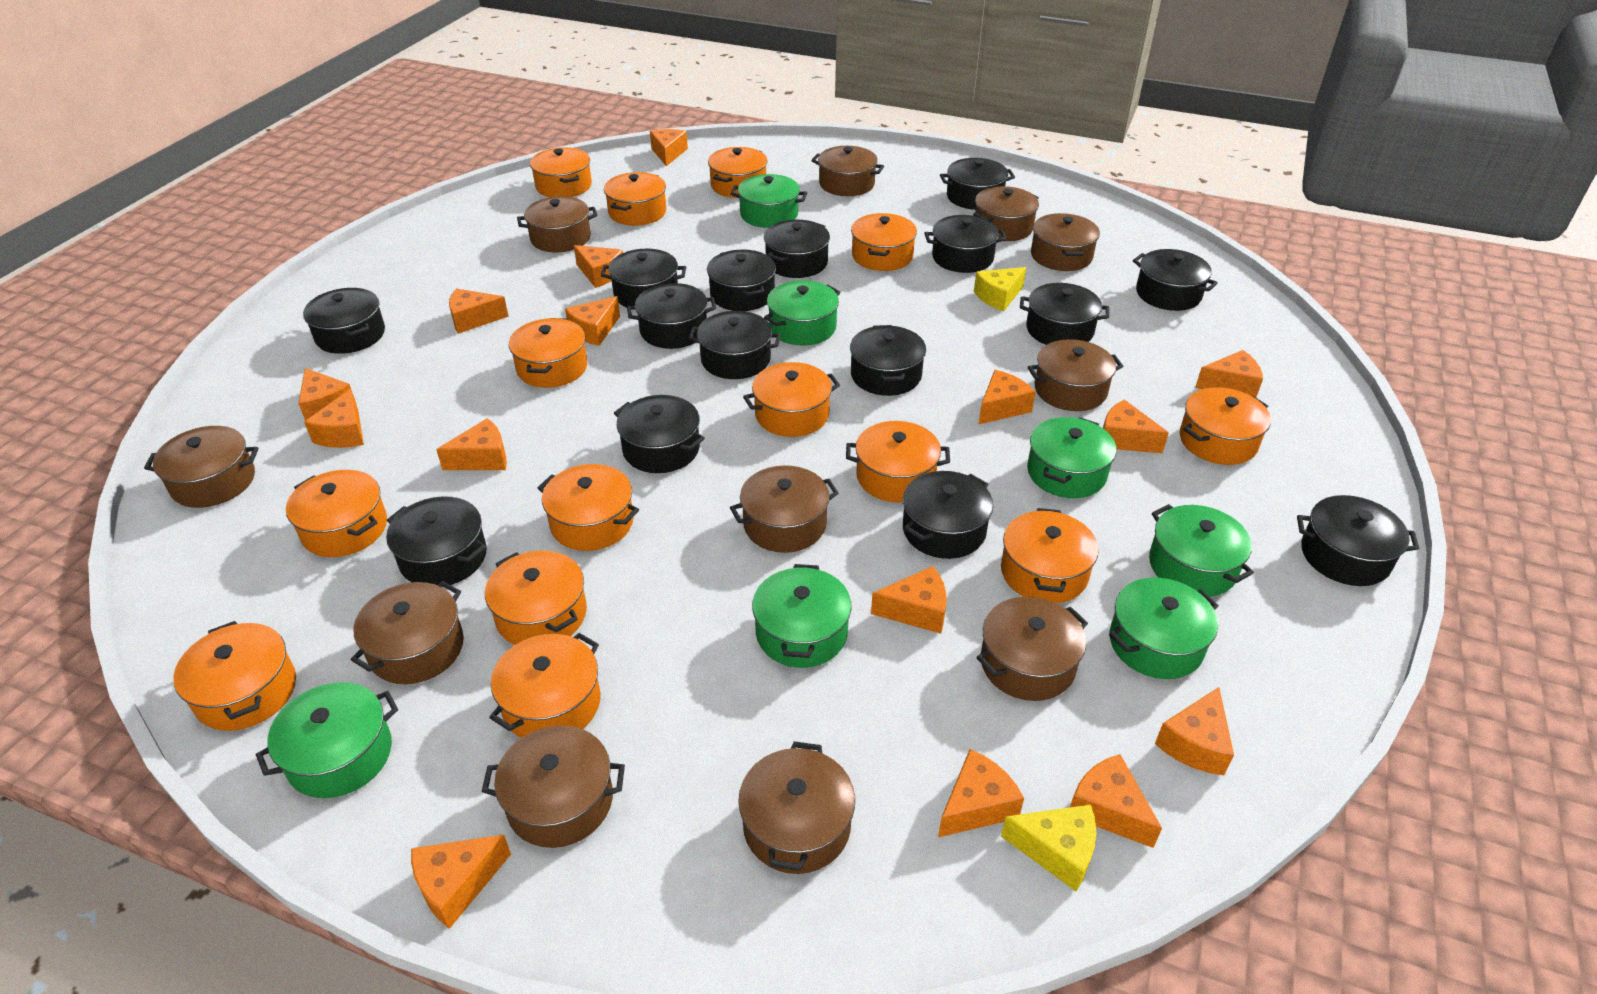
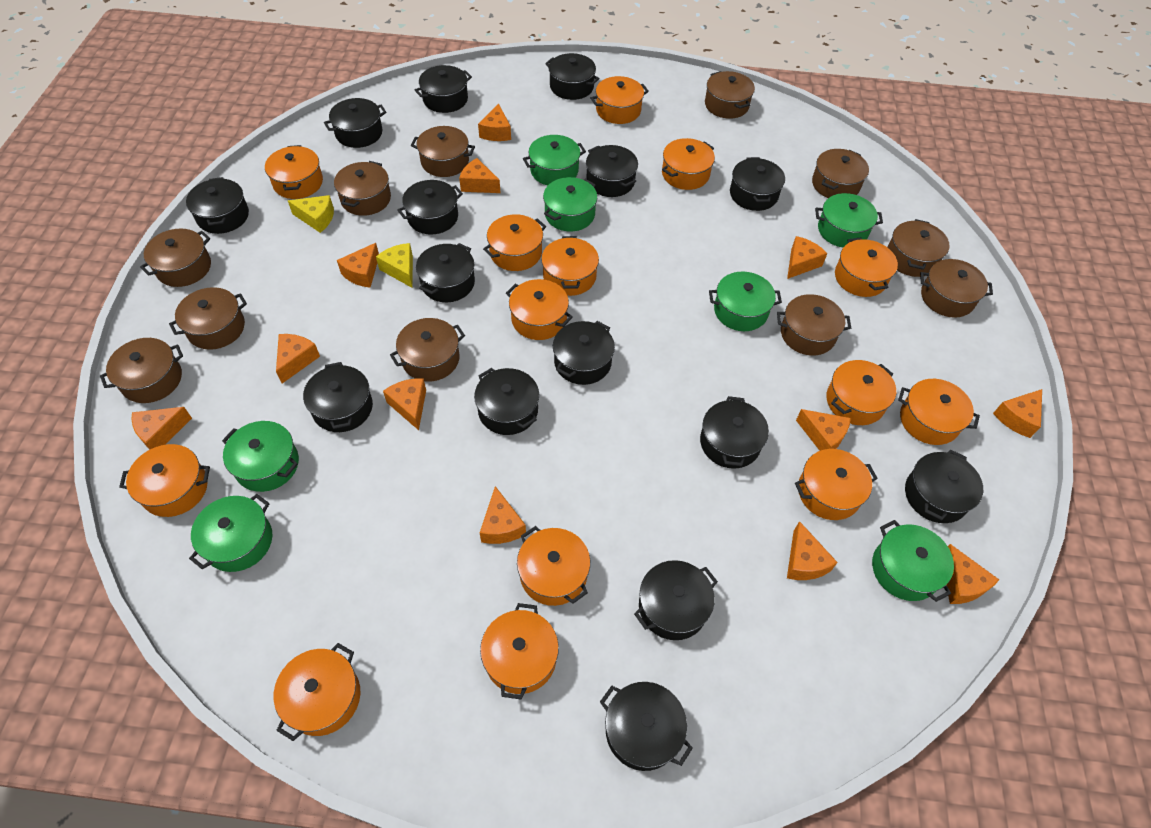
orange cheese: 15 -> 12

